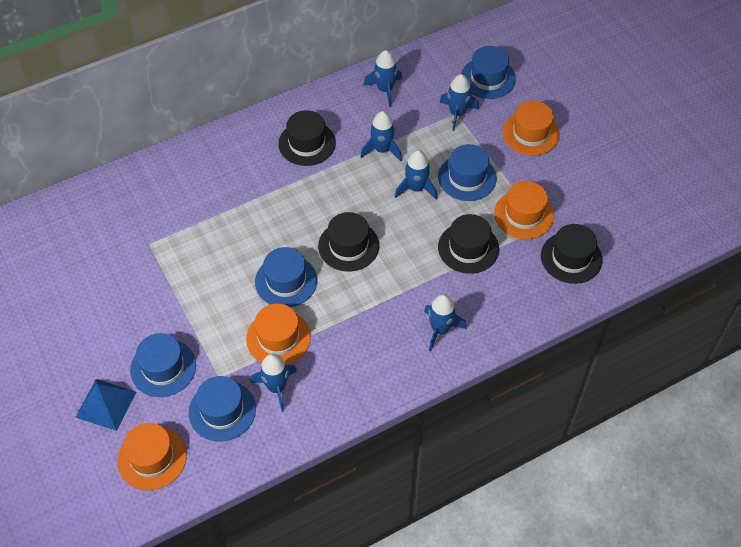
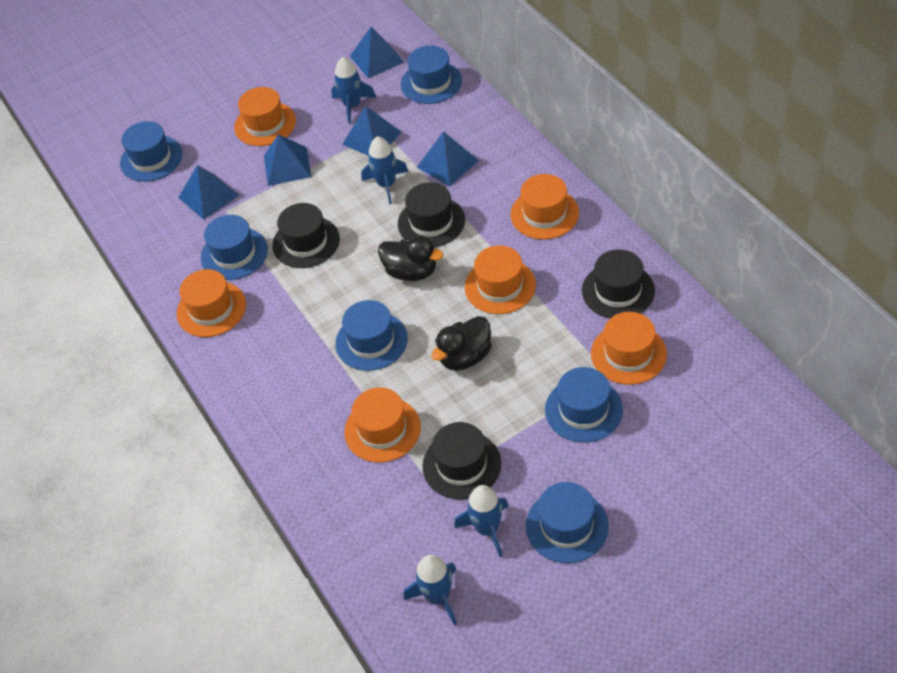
black duck: 0 -> 2
blue hat: 5 -> 6
blue pyramid: 1 -> 5
blue rocket: 6 -> 4
orange hat: 4 -> 6

